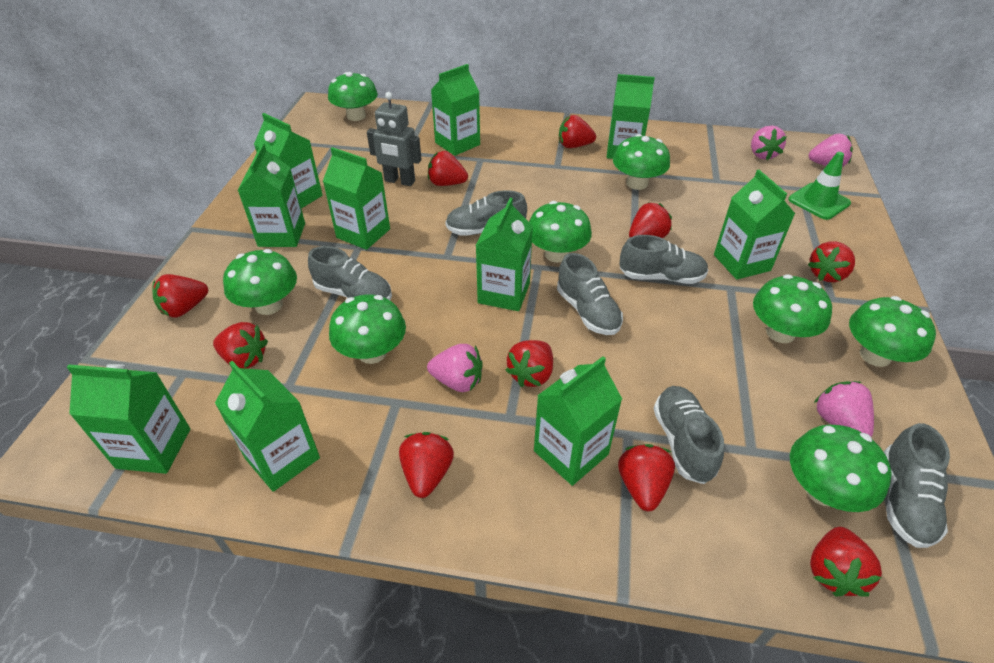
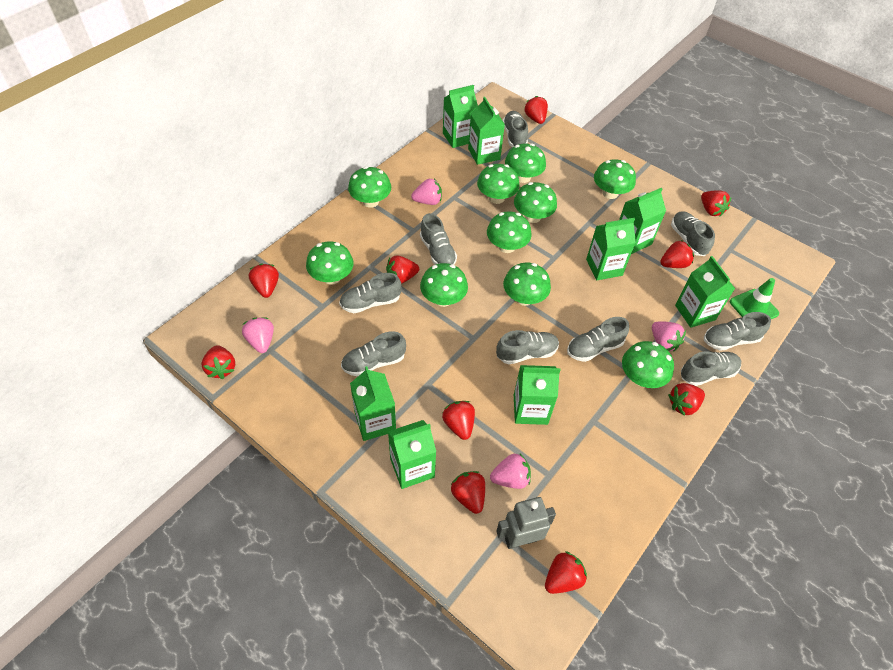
green carton: 10 -> 8
green mushroom: 8 -> 10
grey shoe: 6 -> 9

